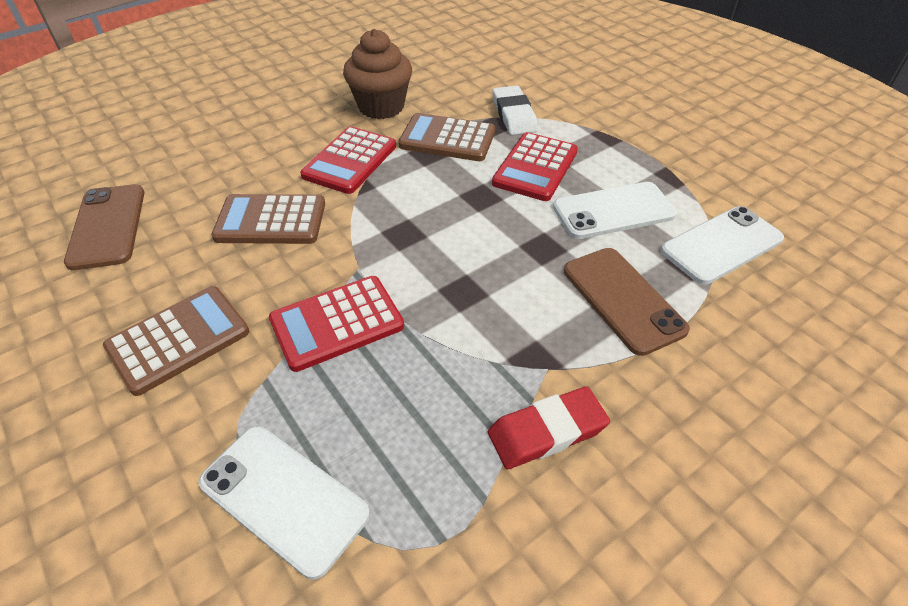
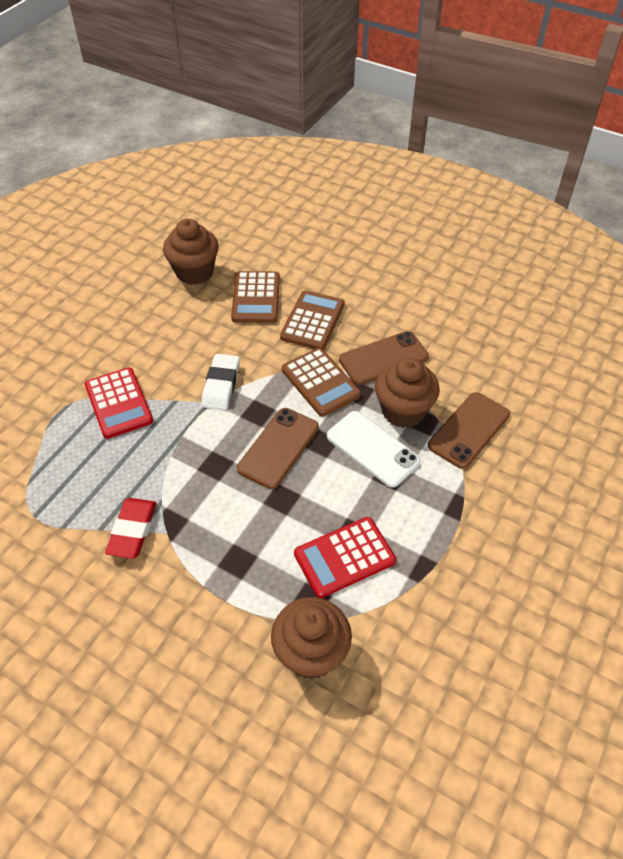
brown cupcake: 1 -> 3
brown phone: 2 -> 3
red calculator: 3 -> 2
white phone: 3 -> 1

